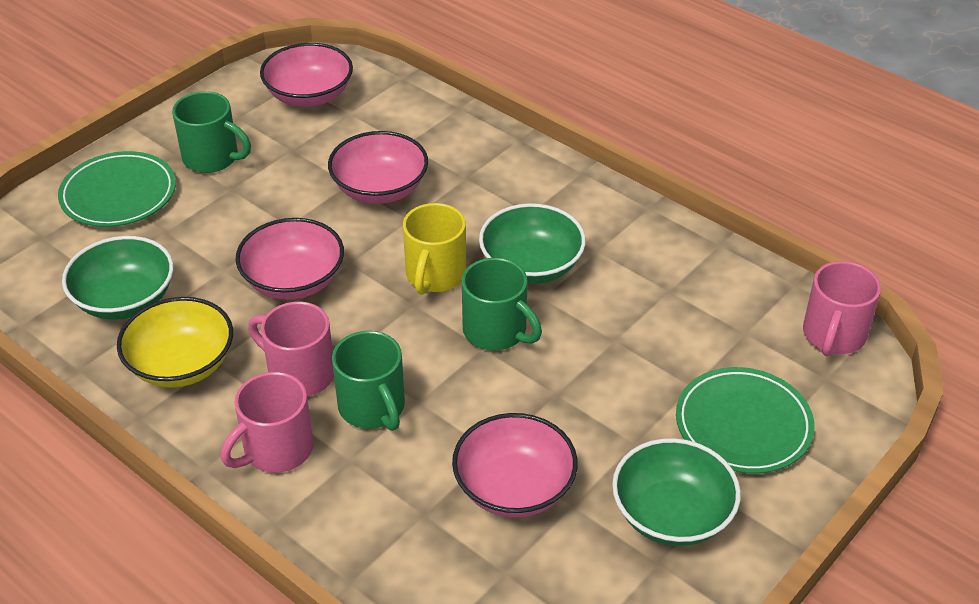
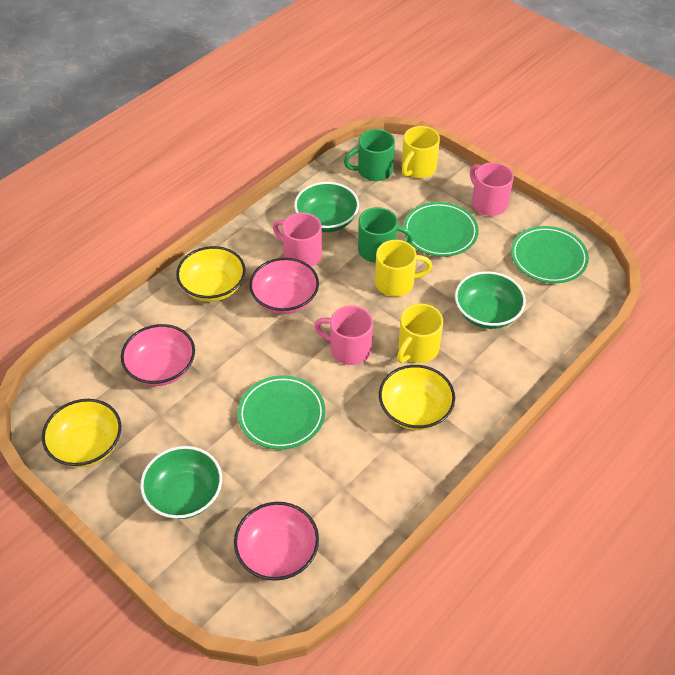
green mug: 3 -> 2
green plate: 2 -> 3
pink bowl: 4 -> 3
yellow bowl: 1 -> 3
yellow mug: 1 -> 3

